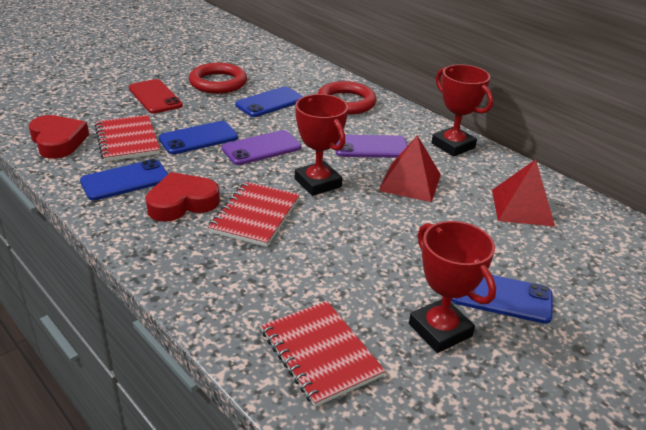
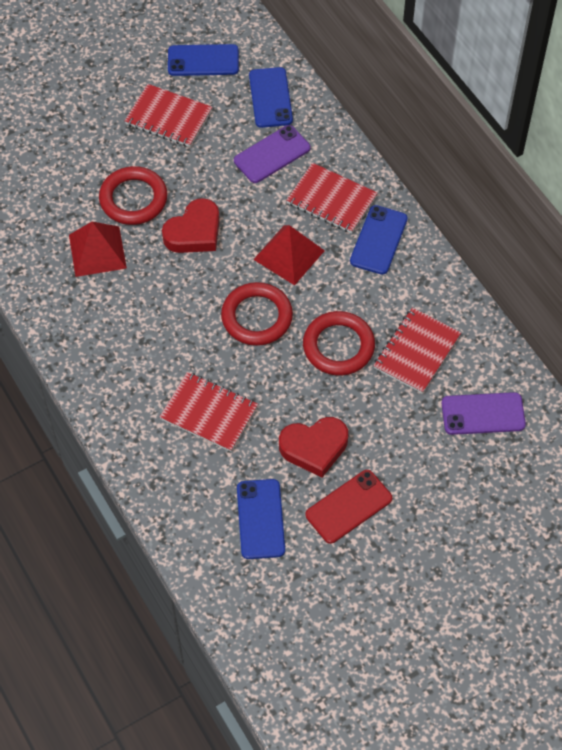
red notebook: 3 -> 4
red ring: 2 -> 3
red trophy: 3 -> 0

